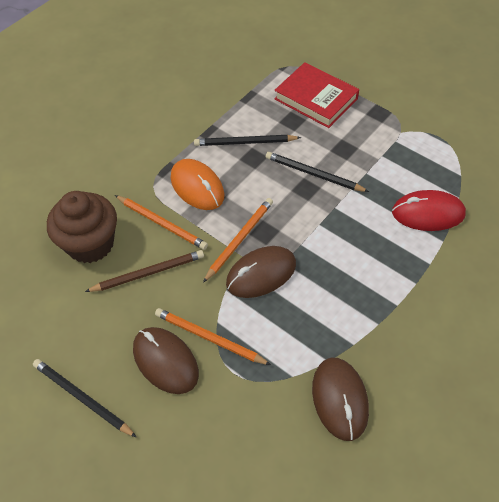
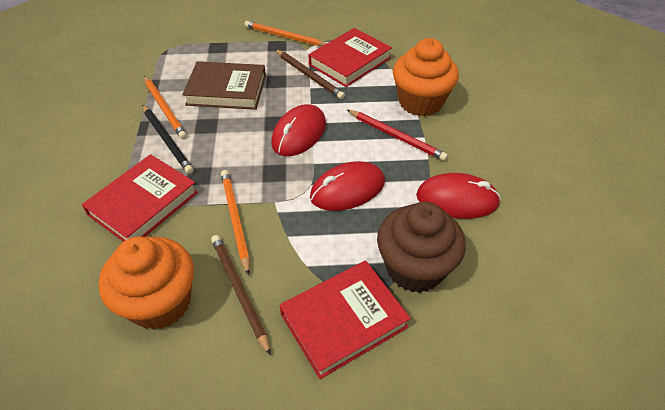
black pencil: 3 -> 1
brown book: 0 -> 1
brown mouse: 3 -> 0
brown pencil: 1 -> 2
orange cupcake: 0 -> 2
orange mouse: 1 -> 0
red book: 1 -> 3
red mouse: 1 -> 3
red pencil: 0 -> 1

